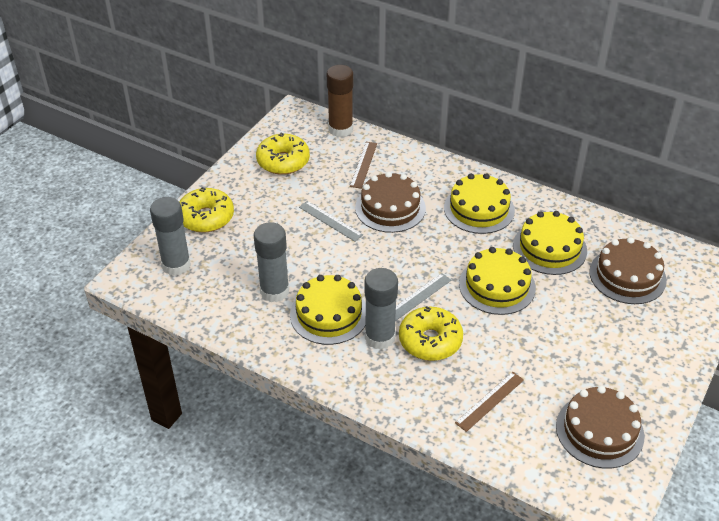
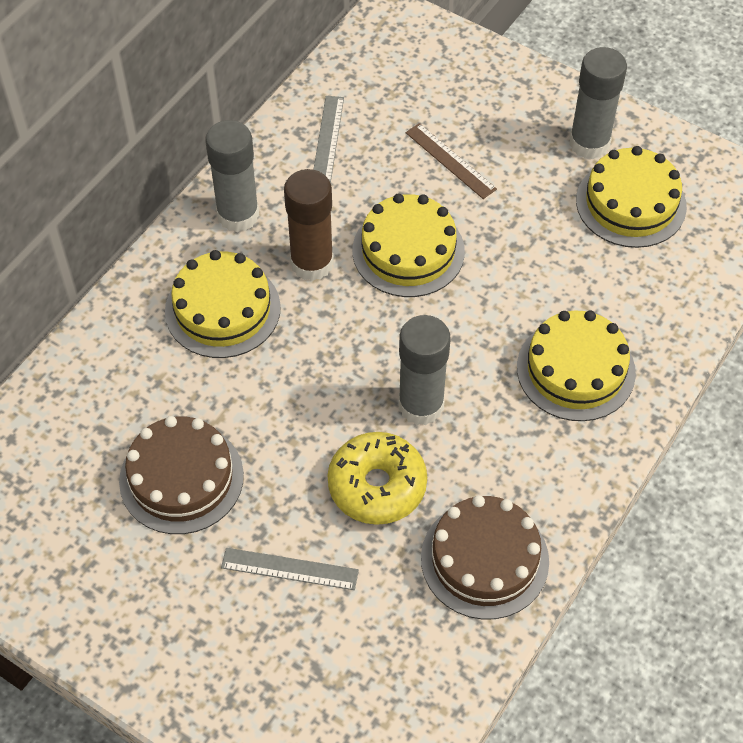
brown cake: 3 -> 2
brown ruler: 2 -> 1
yellow donut: 3 -> 1

